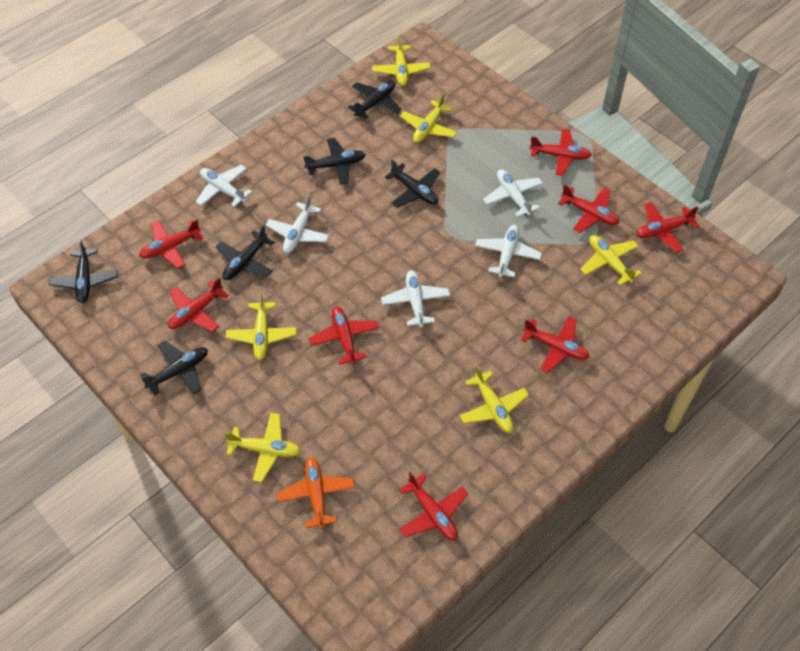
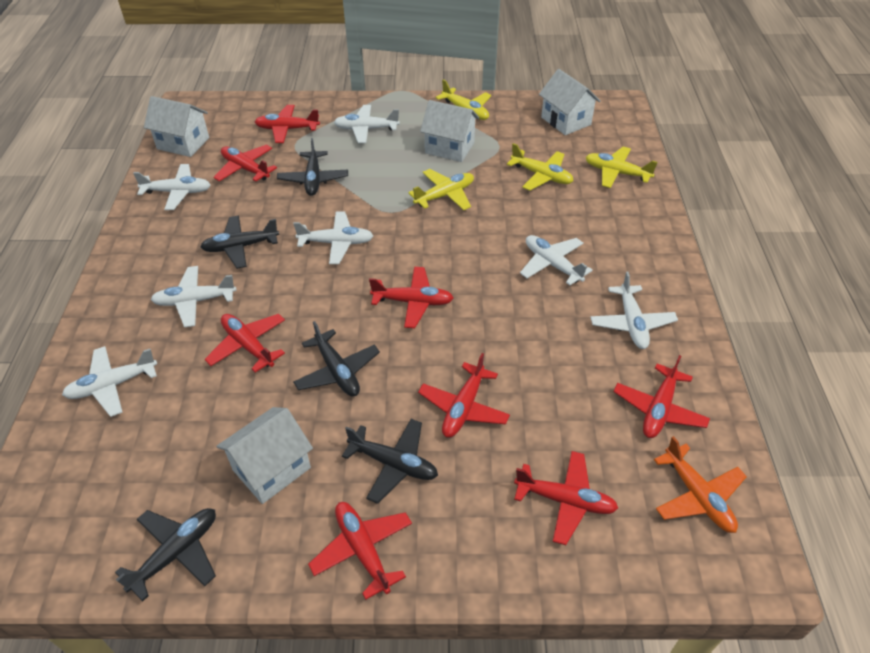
black plane: 6 -> 5
white house: 0 -> 4
white plane: 5 -> 7
yellow plane: 6 -> 4

